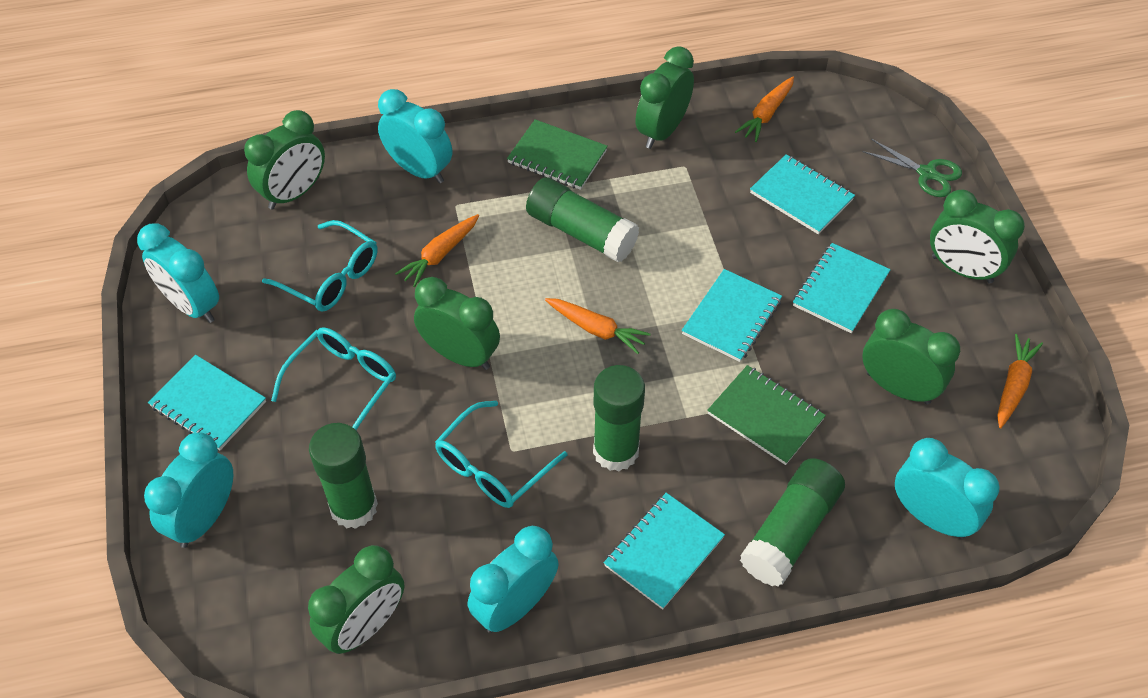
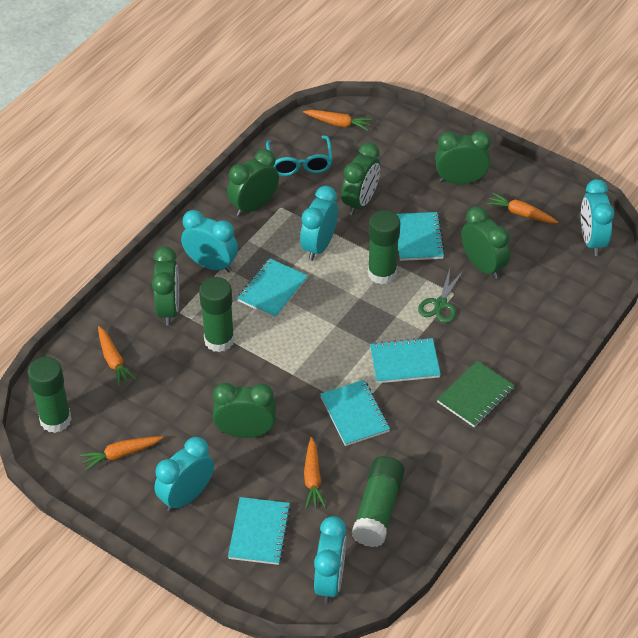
green notebook: 2 -> 1
orange carrot: 4 -> 5
turquoise glasses: 3 -> 1

